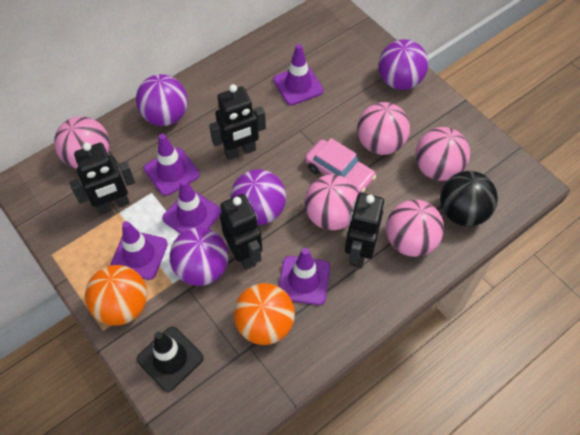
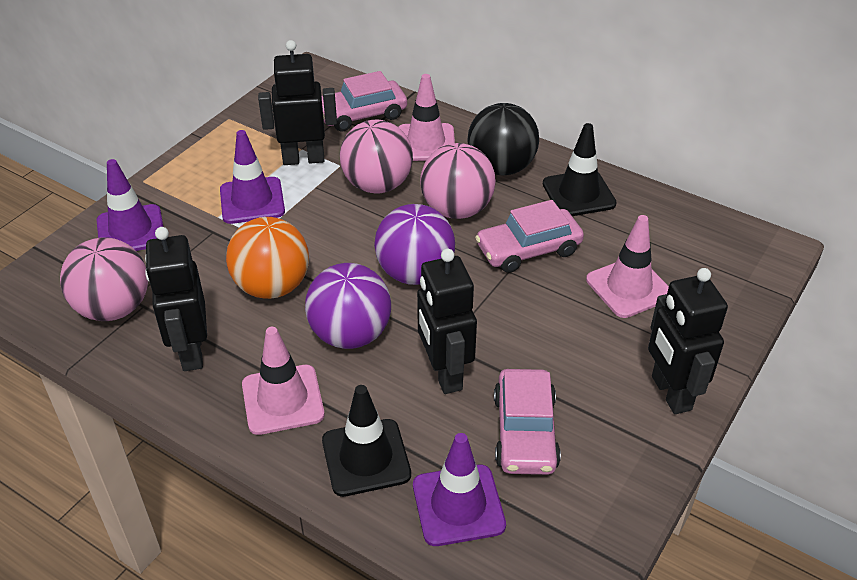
black traffic cone: 1 -> 2
orange ball: 2 -> 1
pink ball: 5 -> 3
pink car: 1 -> 3
pink traffic cone: 0 -> 3
purple ball: 4 -> 2
purple traffic cone: 5 -> 3

